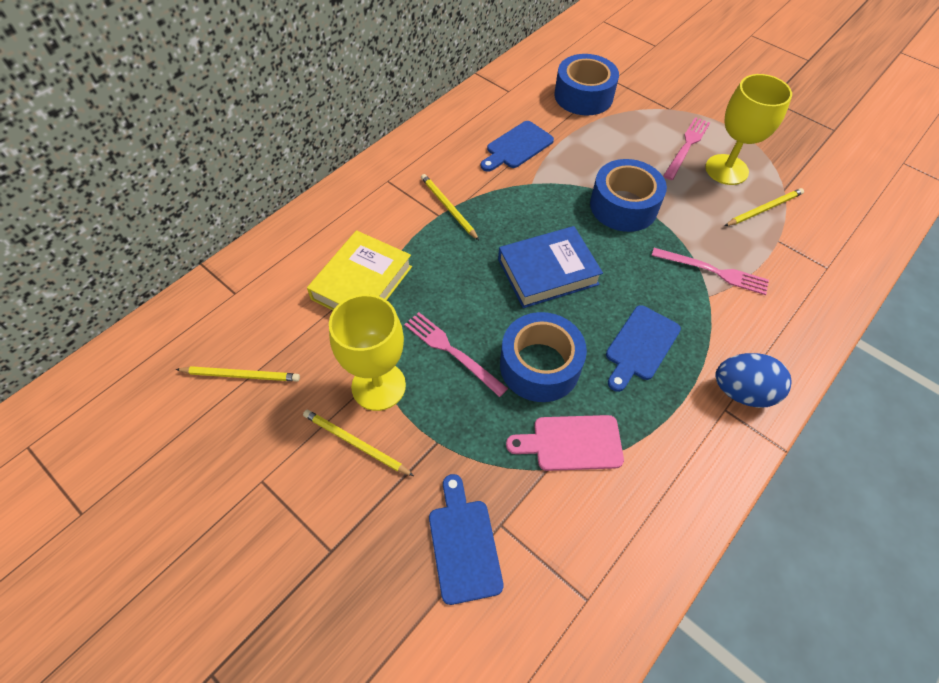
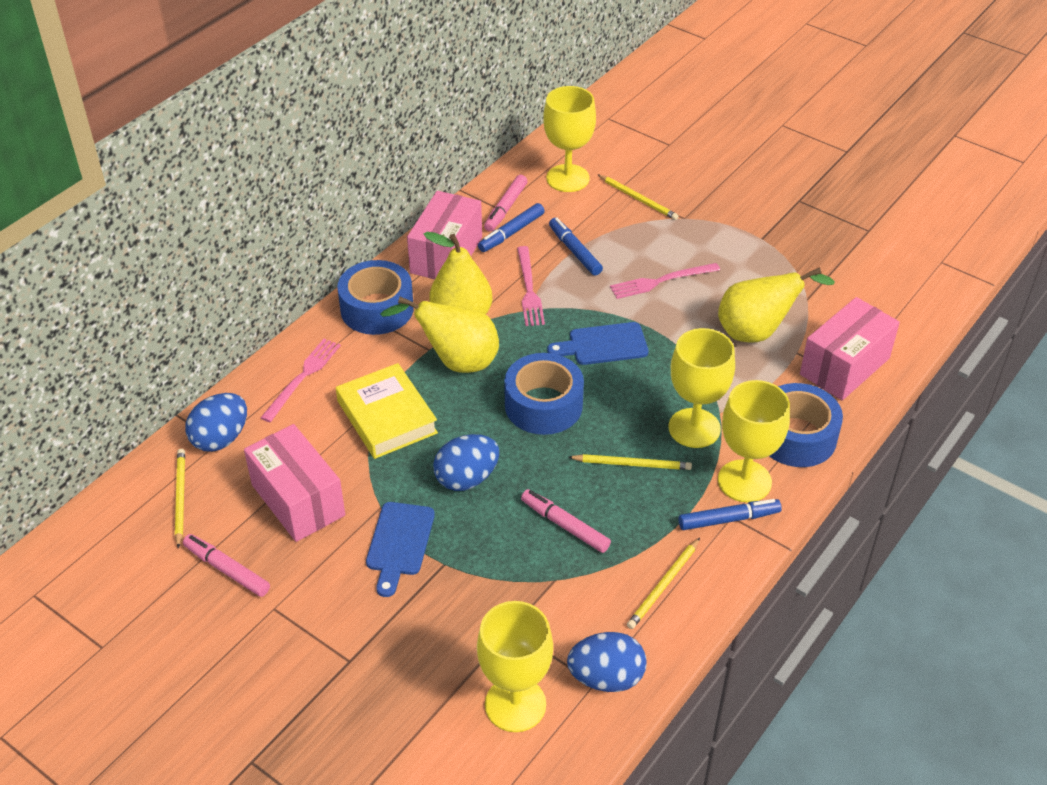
blue book: 1 -> 0
blue cutting board: 3 -> 2
blue egg: 1 -> 3
blue marker: 0 -> 3
pink box: 0 -> 3
pink cutting board: 1 -> 0
pink marker: 0 -> 3
yellow goblet: 2 -> 4
yellow pear: 0 -> 3

